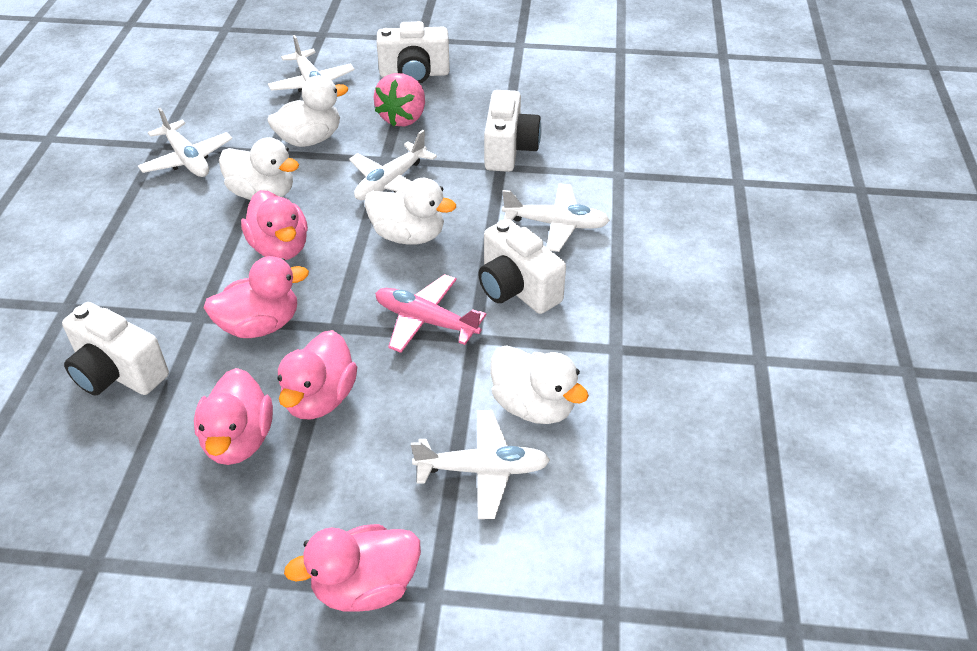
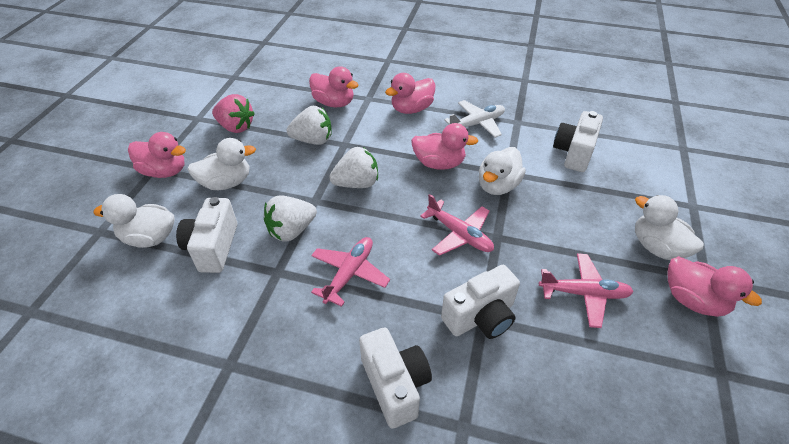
pink plane: 1 -> 3
white plane: 5 -> 1
white strawberry: 0 -> 3

